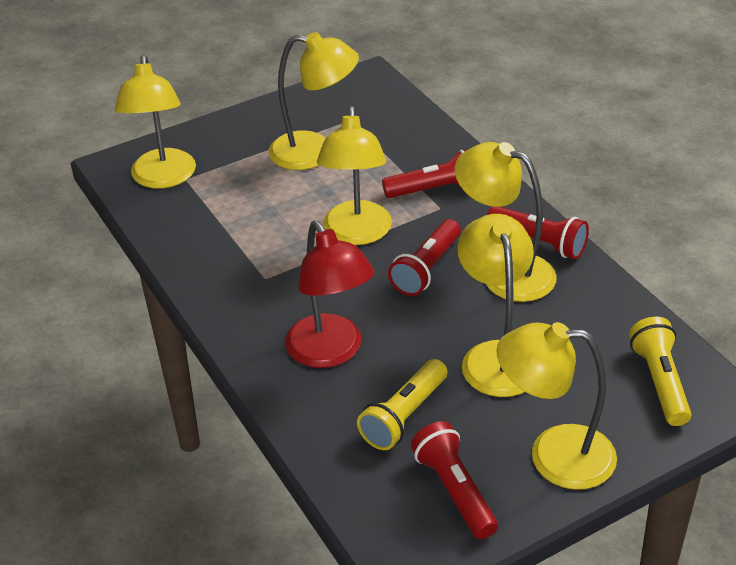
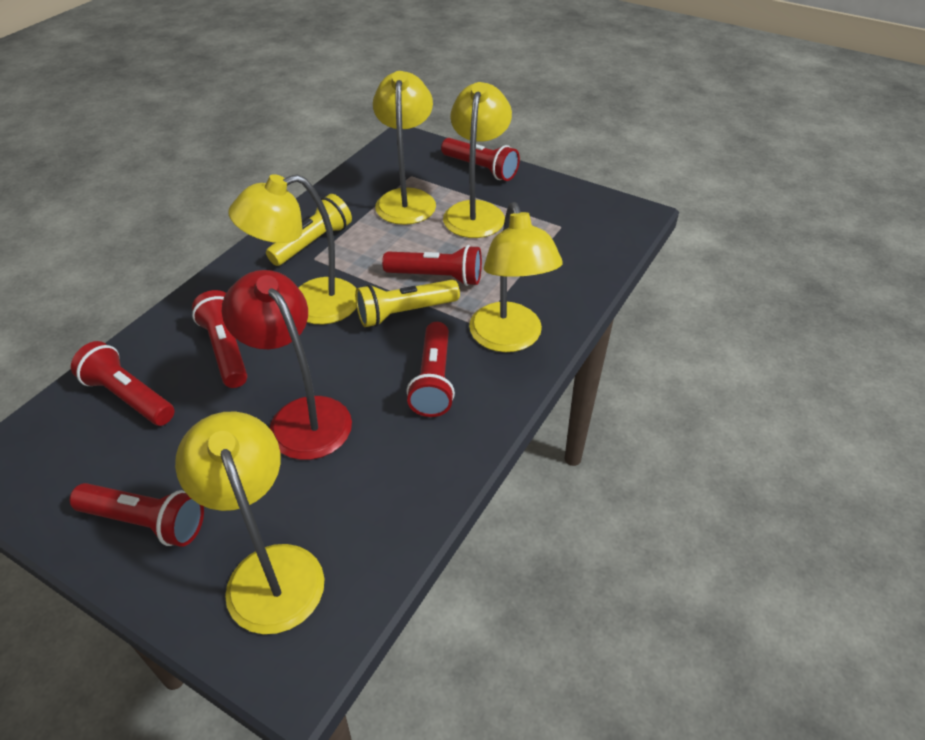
red flashlight: 4 -> 6
yellow lamp: 6 -> 5

